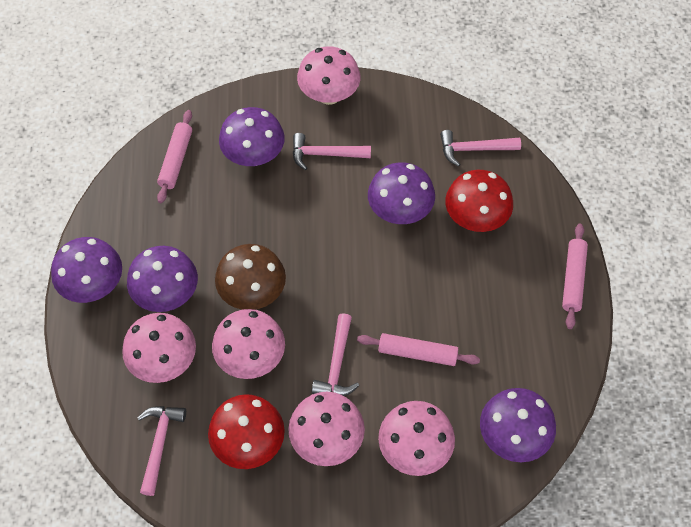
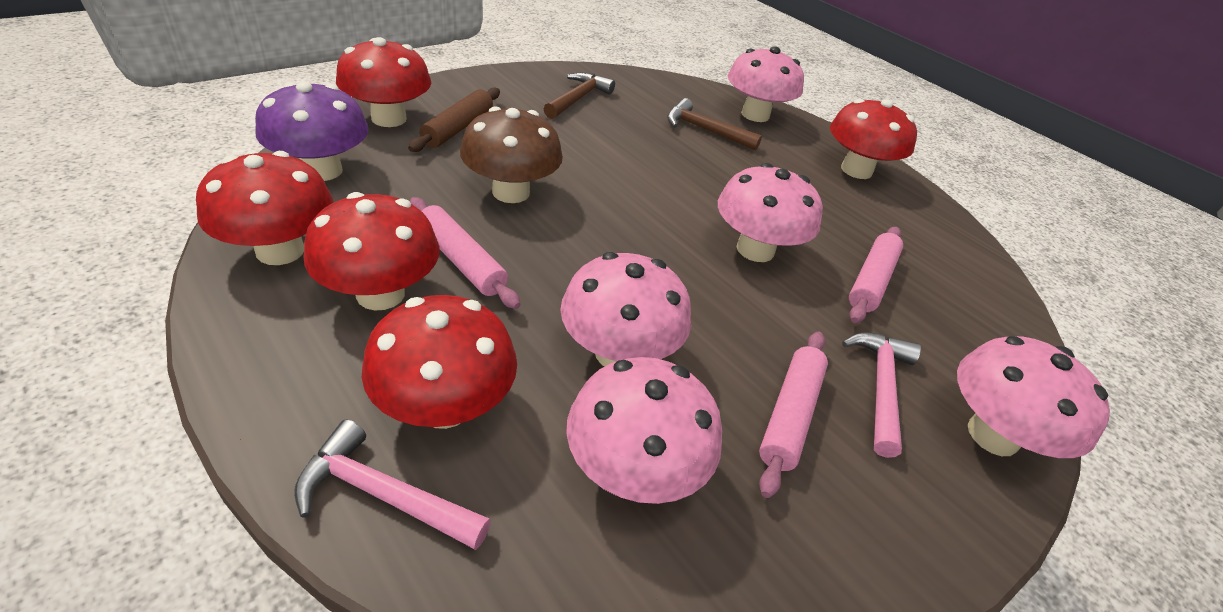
brown hammer: 0 -> 2
brown rolling pin: 0 -> 1
pink hammer: 4 -> 2
purple mushroom: 5 -> 1
red mushroom: 2 -> 5

